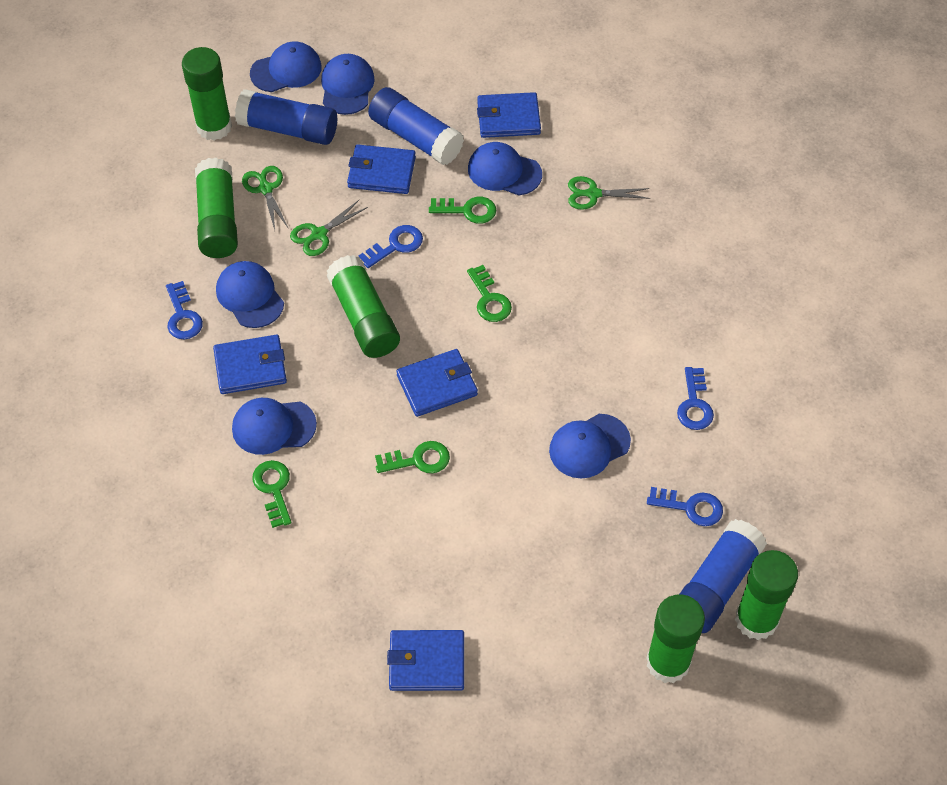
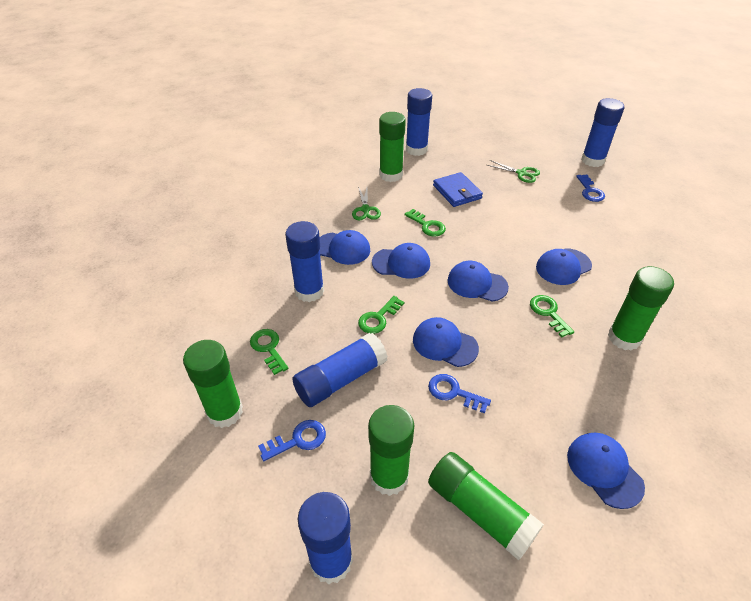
blue glue stick: 3 -> 5
blue key: 4 -> 3
blue wallet: 5 -> 1
green scissors: 3 -> 2

